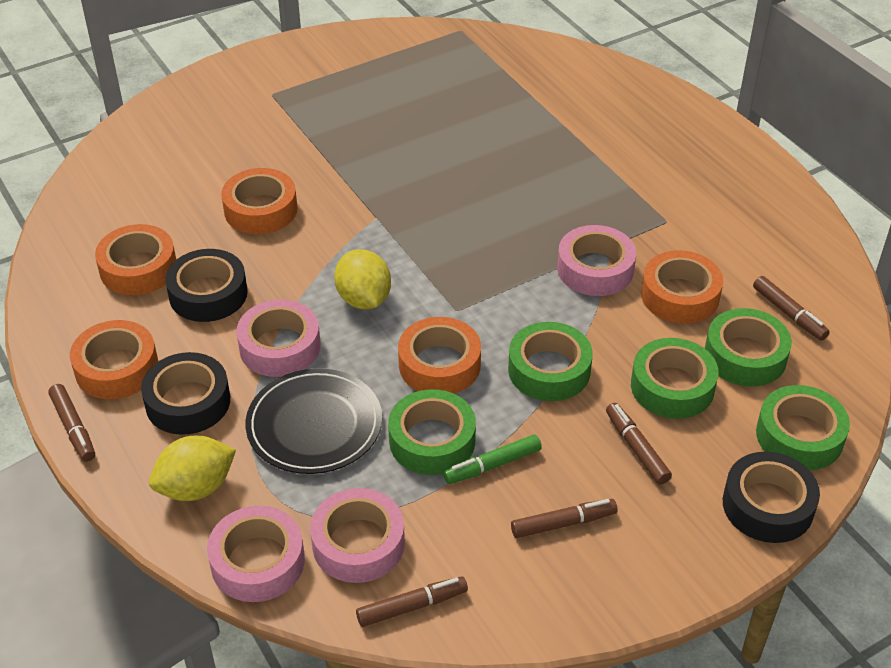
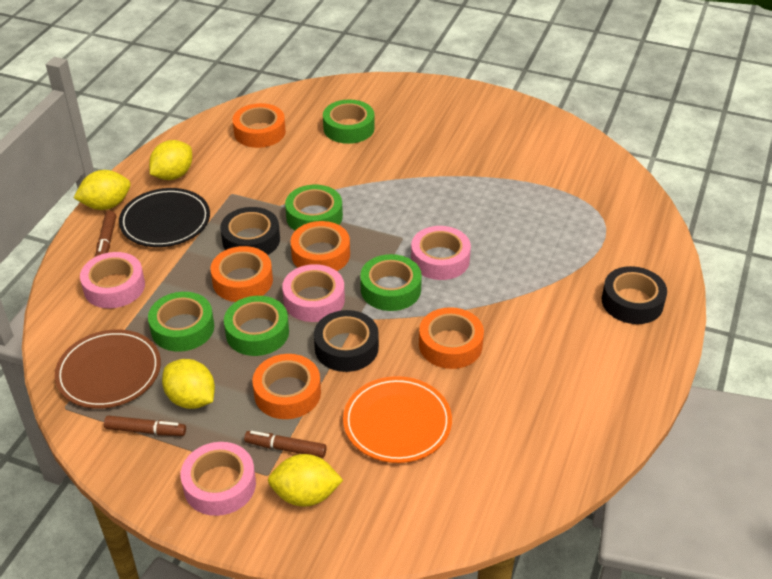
brown marker: 5 -> 3
brown plate: 0 -> 1
green marker: 1 -> 0
orange plate: 0 -> 1
yellow lemon: 2 -> 4

